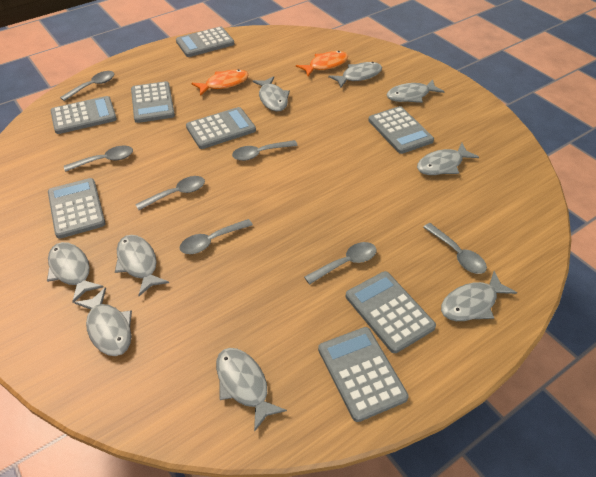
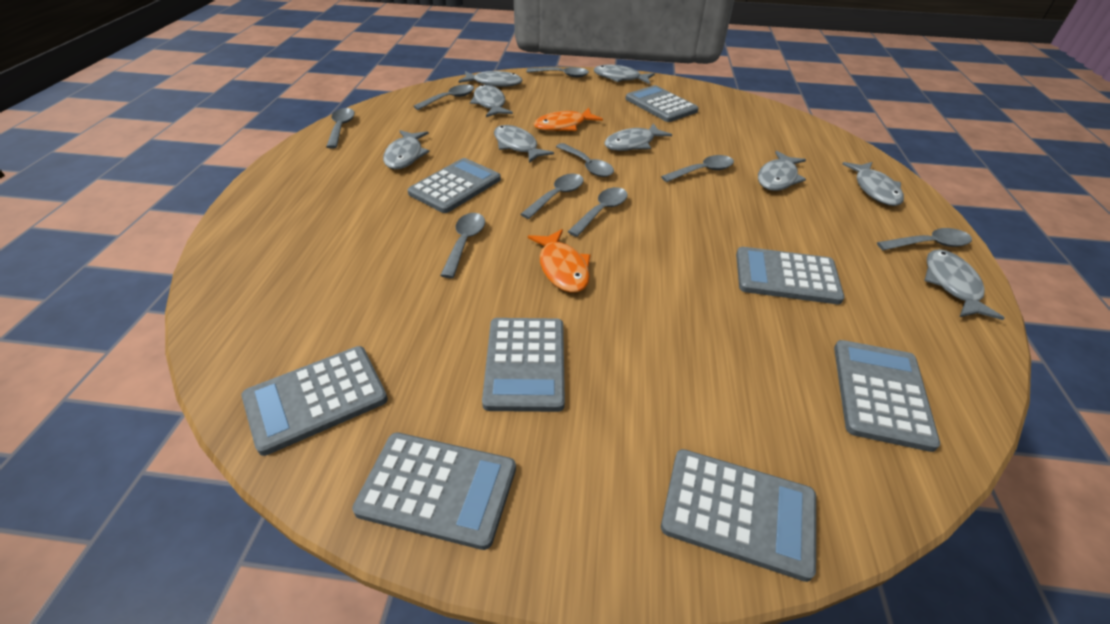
grey spoon: 7 -> 9

